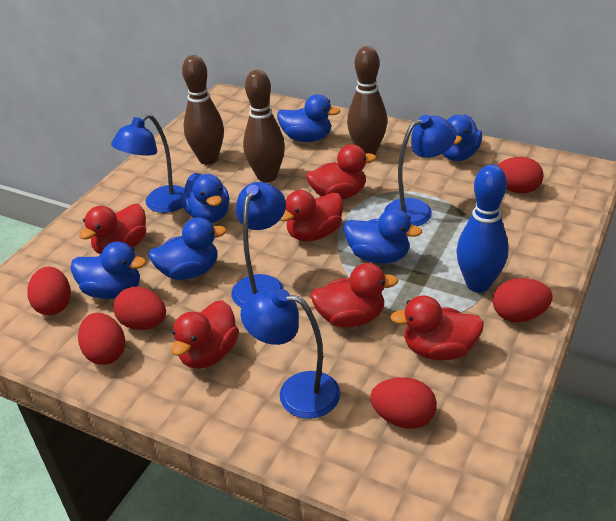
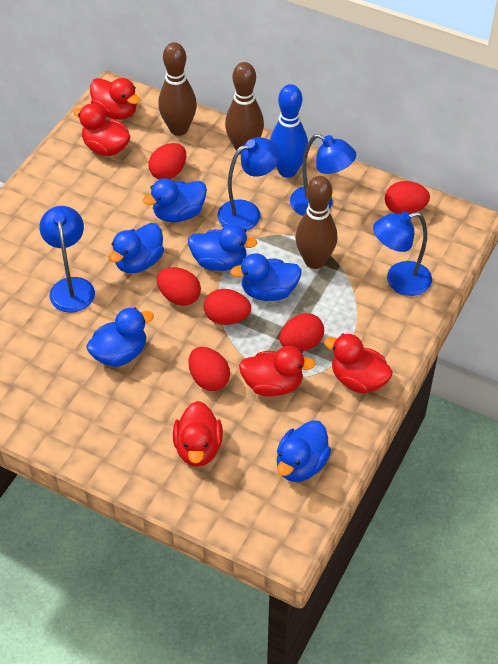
red duck: 6 -> 5

